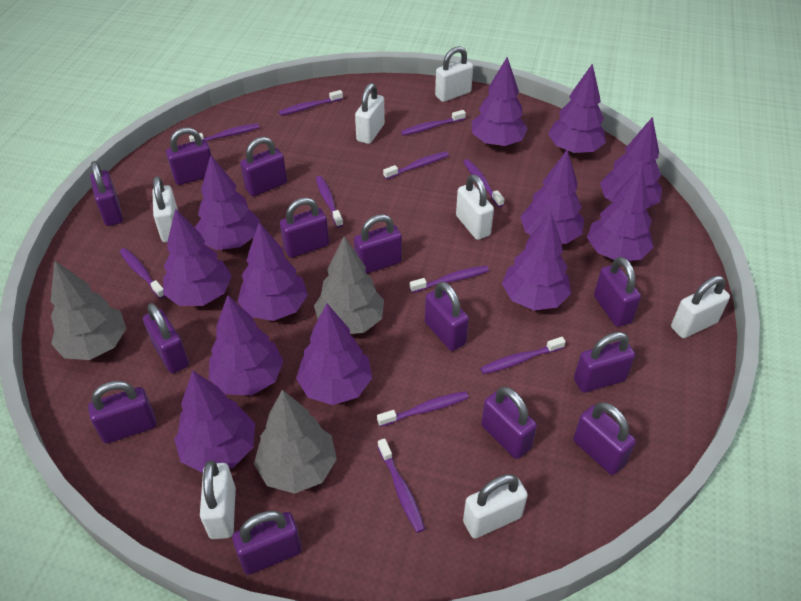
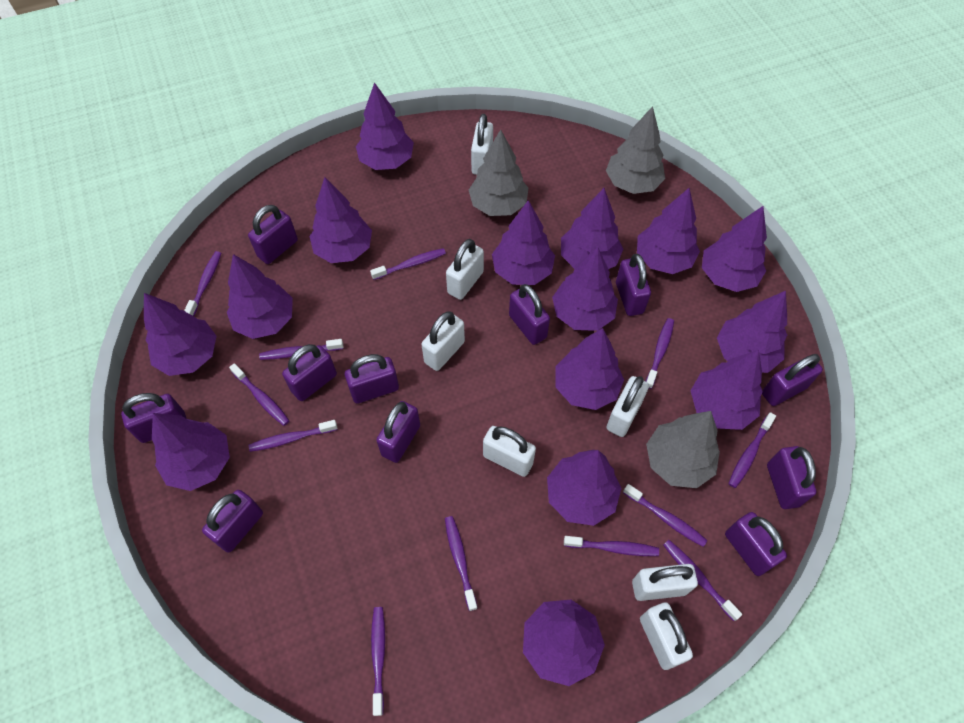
purple padlock: 13 -> 11
purple toothbrush: 11 -> 12
purple tree: 12 -> 15

